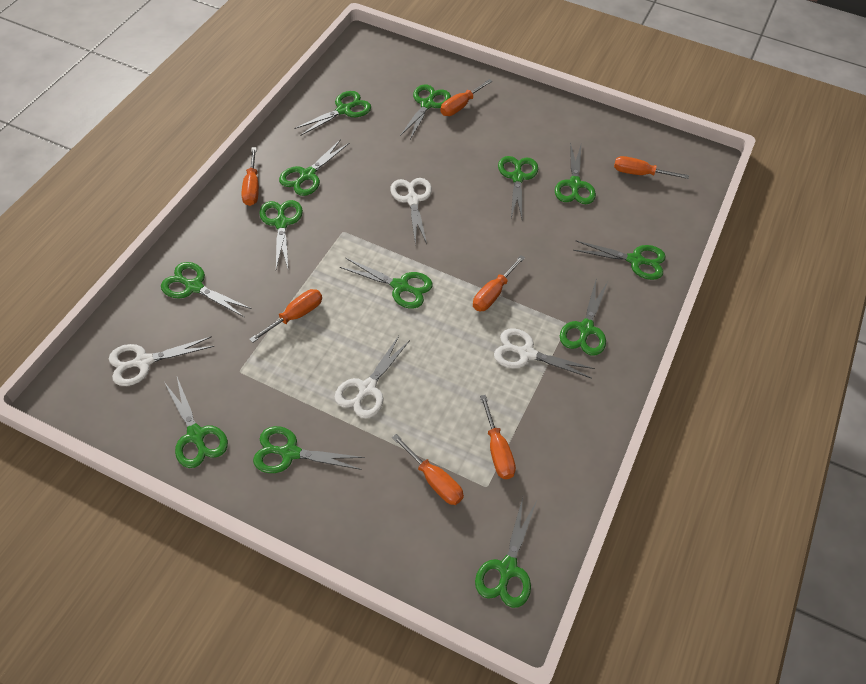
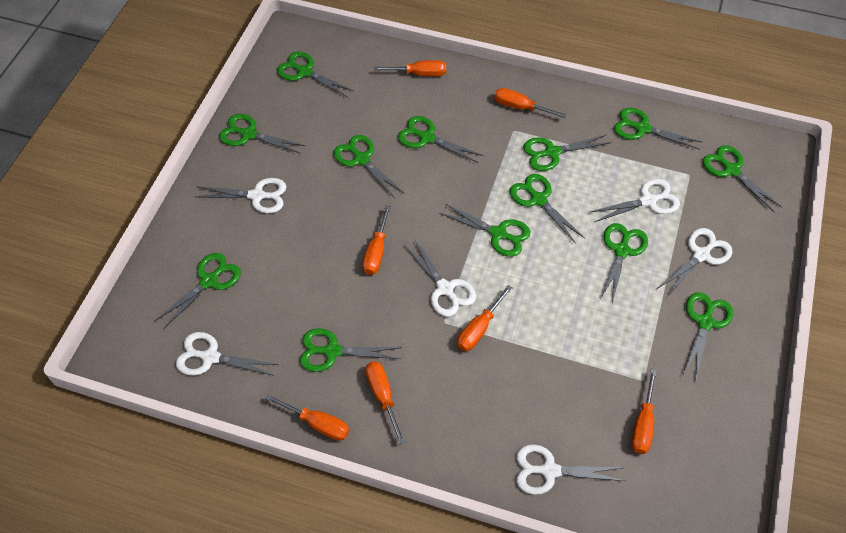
white scissors: 4 -> 6

